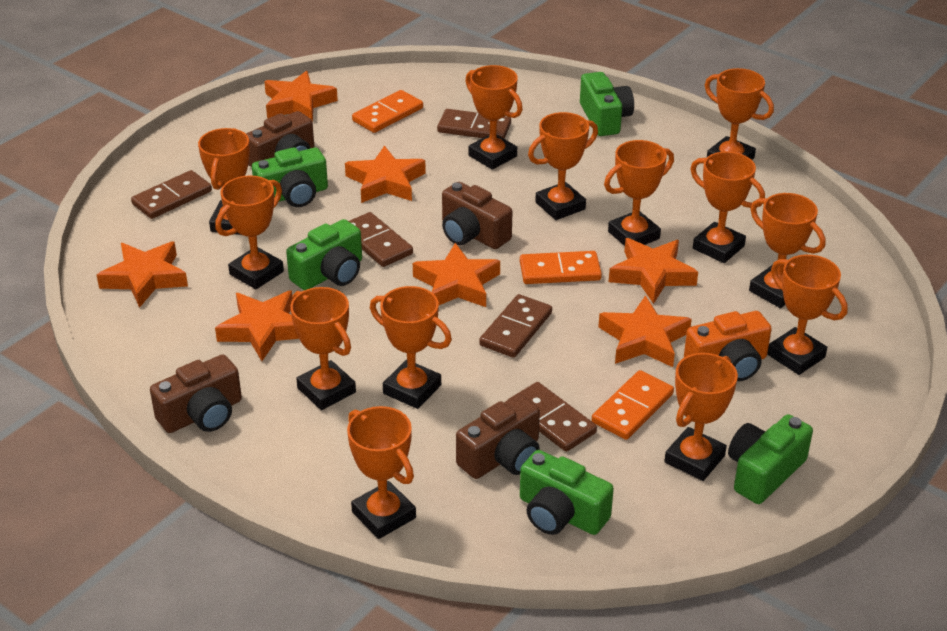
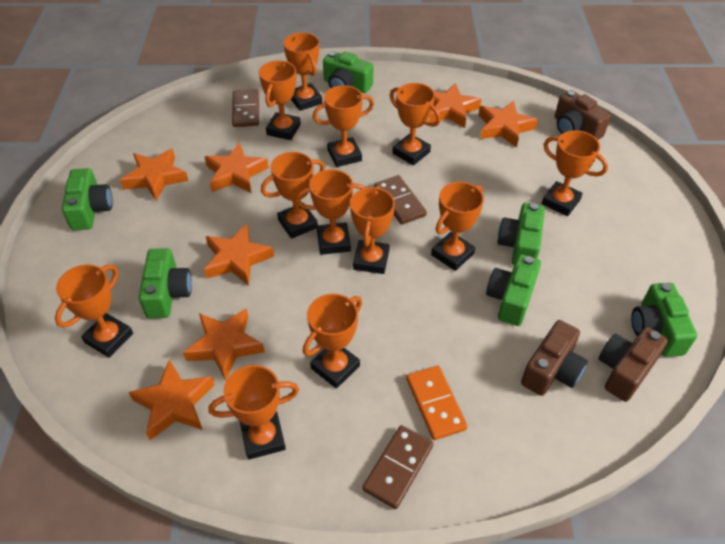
brown camera: 4 -> 3
brown domino: 5 -> 3
green camera: 5 -> 6
orange camera: 1 -> 0
orange domino: 3 -> 1
orange trophy: 13 -> 12

